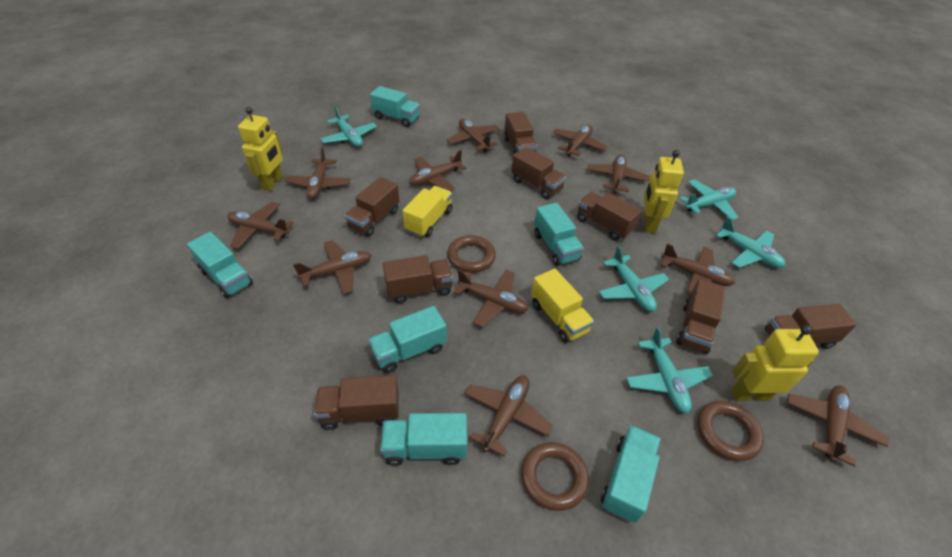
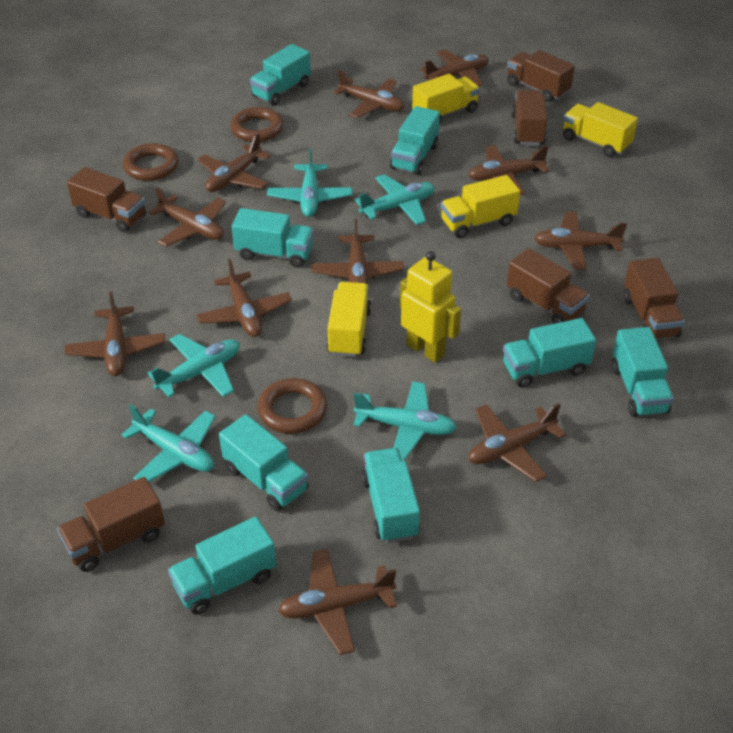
brown truck: 8 -> 6
turquoise truck: 6 -> 8
yellow robot: 3 -> 1
yellow truck: 2 -> 4

